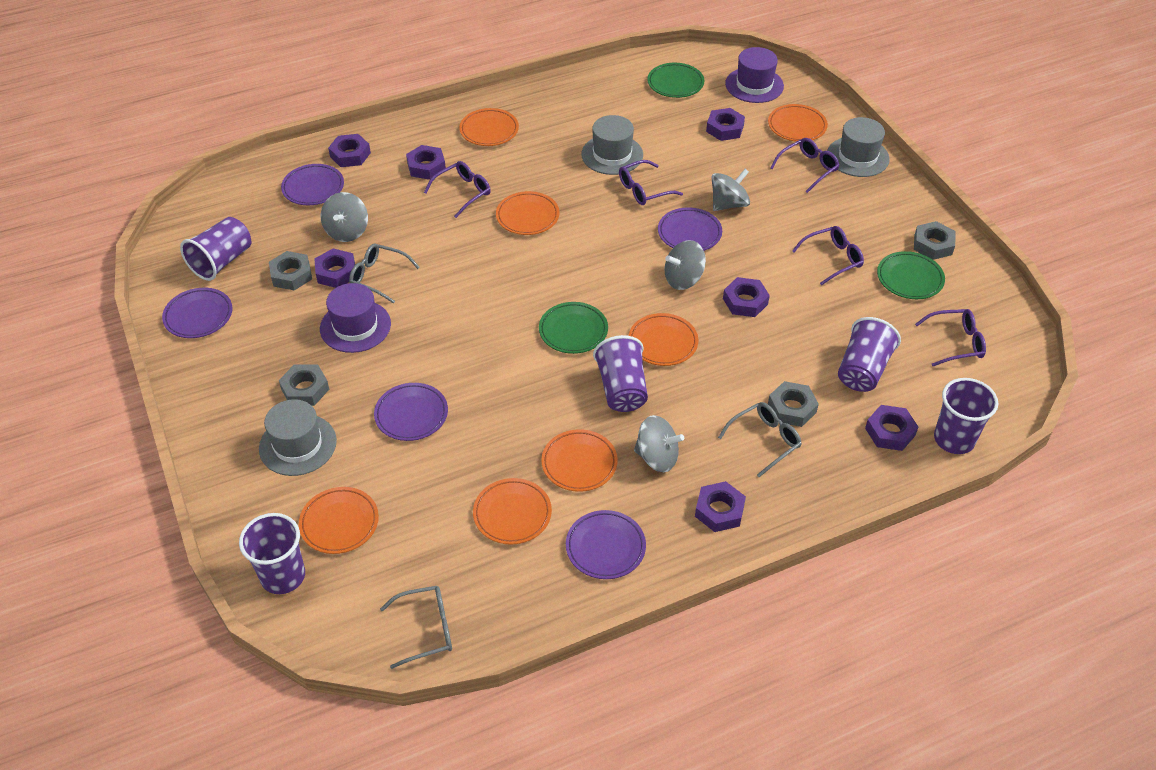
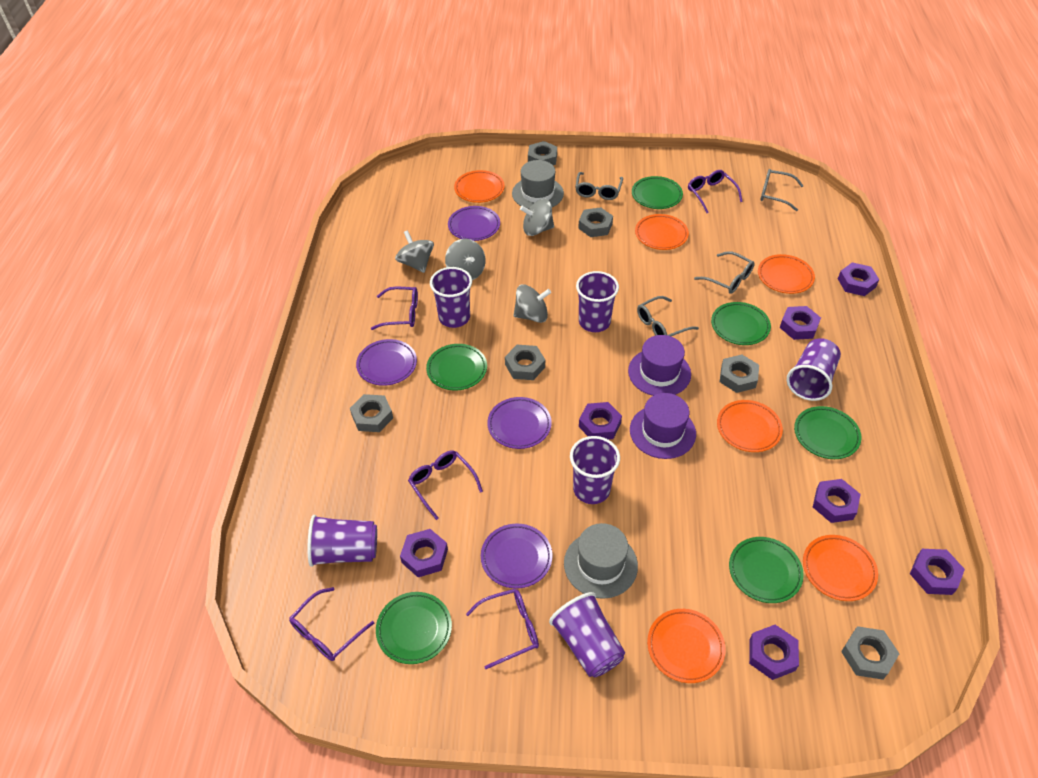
green plate: 3 -> 6
grey glasses: 3 -> 4
grey hat: 3 -> 2
grey nut: 4 -> 6
orange plate: 7 -> 6
purple cup: 5 -> 6
purple plate: 5 -> 4

